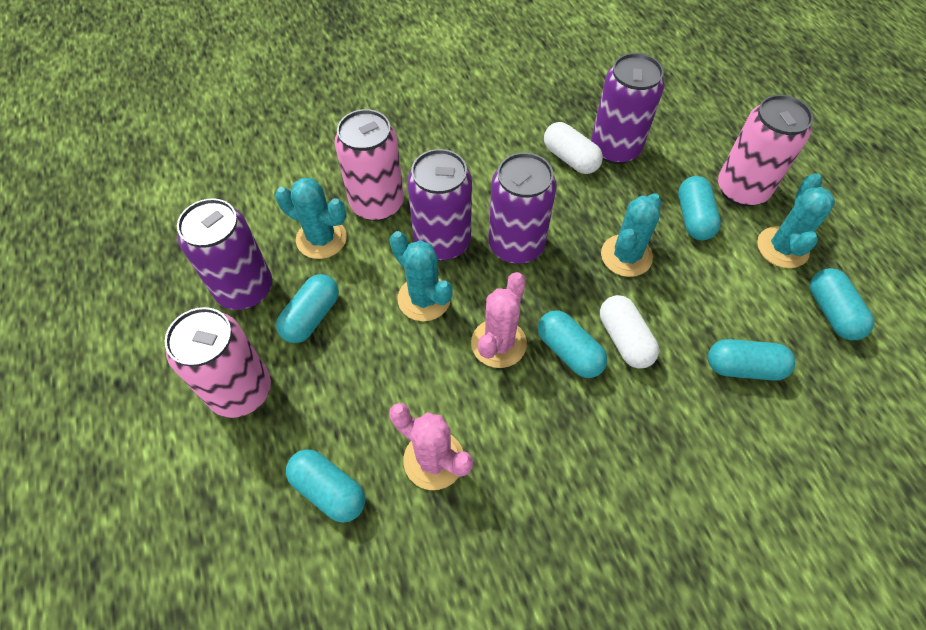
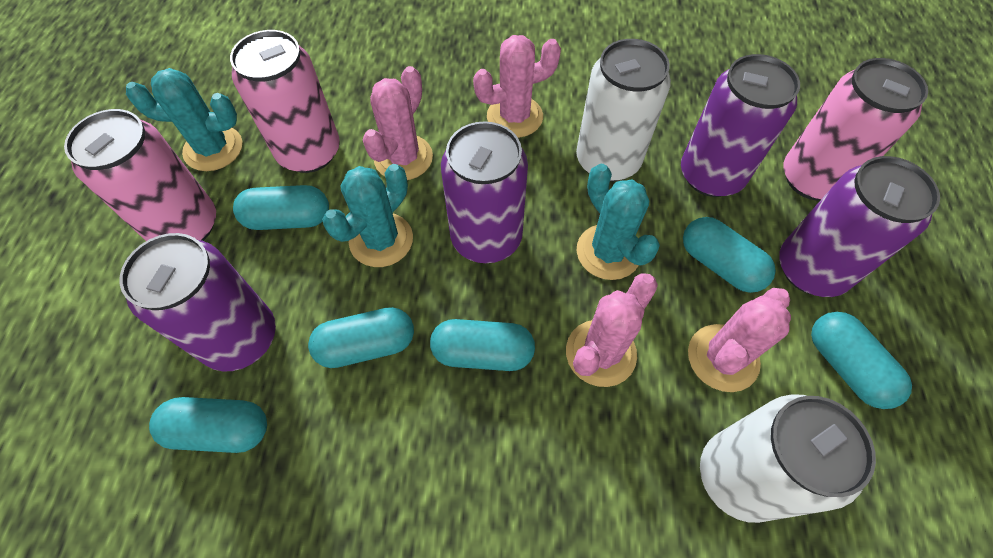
pink cactus: 2 -> 4
turquoise cactus: 4 -> 3
white can: 0 -> 2
white capsule: 2 -> 0

